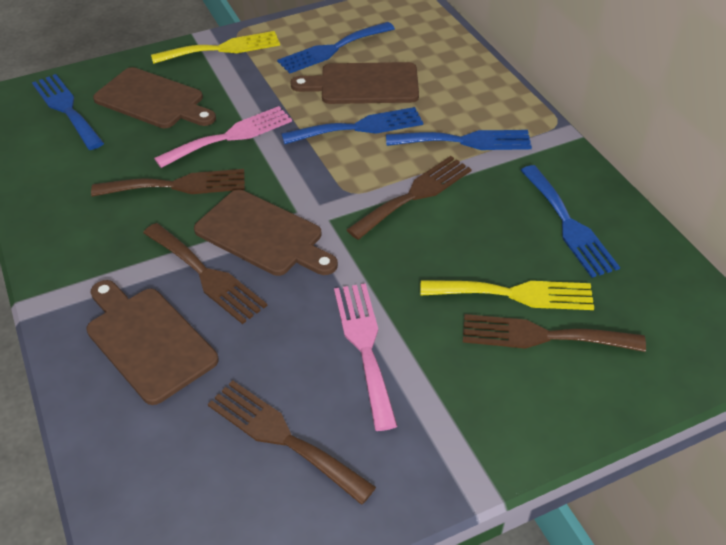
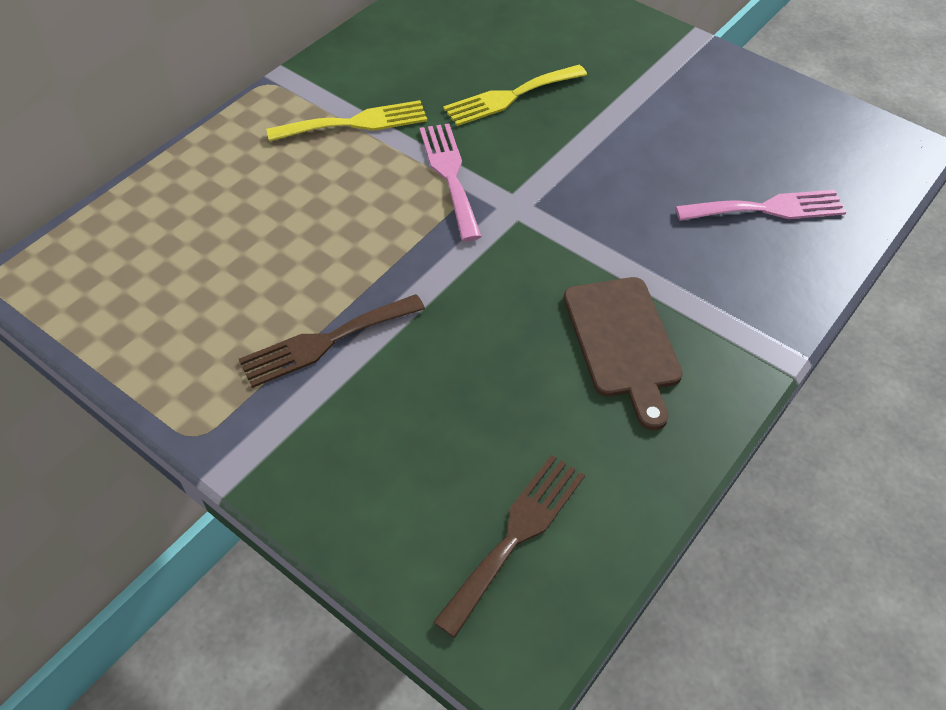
blue fork: 5 -> 0
brown cutting board: 4 -> 1
brown fork: 5 -> 2

